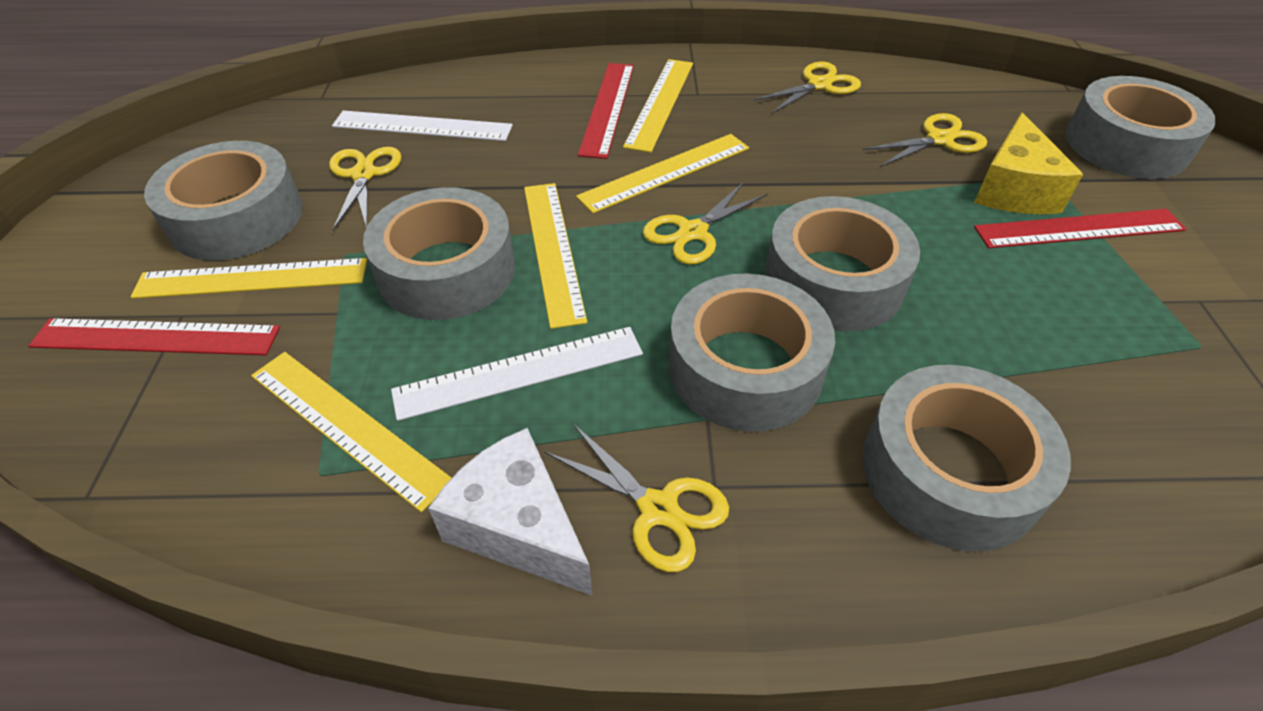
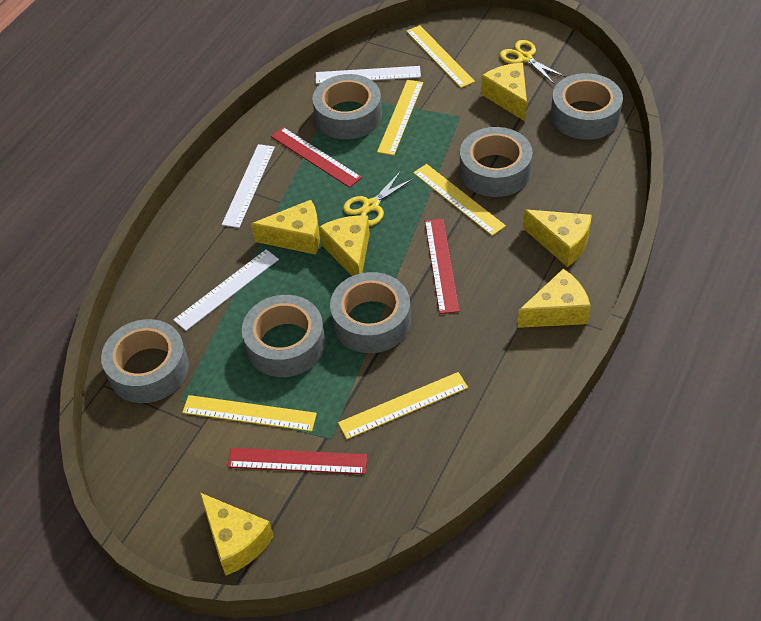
white cheese: 1 -> 0
white ruler: 2 -> 3
yellow cheese: 1 -> 6
yellow scissors: 5 -> 2

